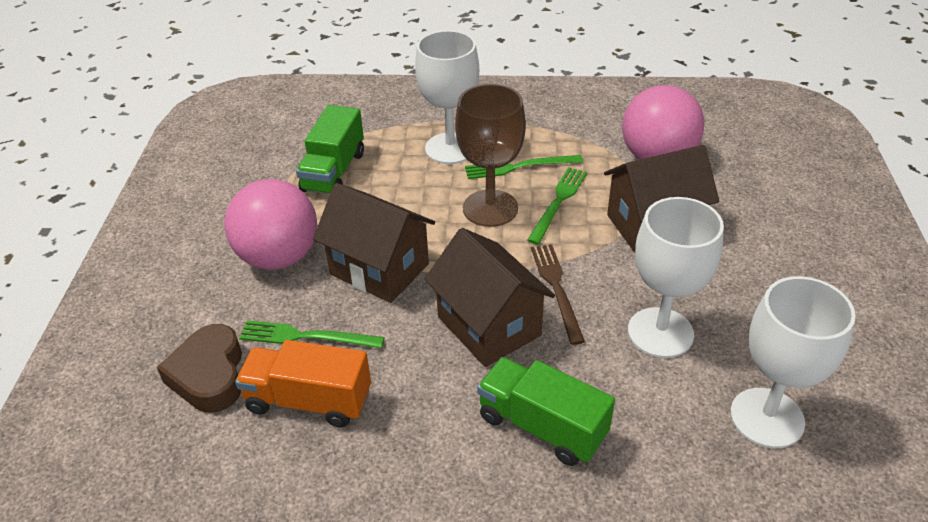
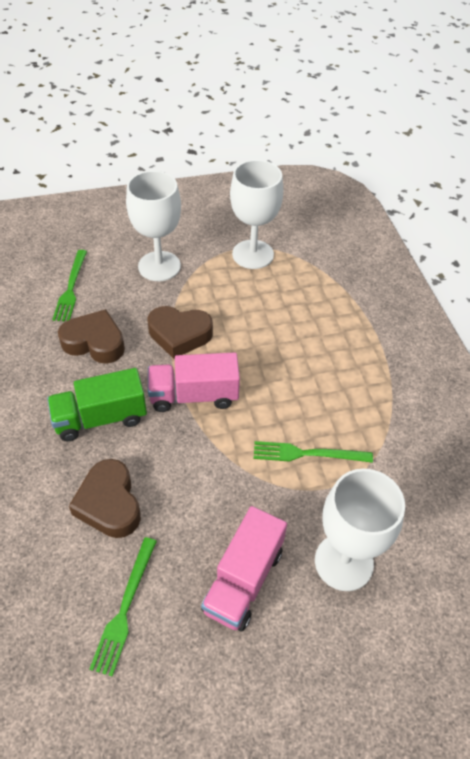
brown fork: 1 -> 0
brown goblet: 1 -> 0
brown heart: 1 -> 3
brown house: 3 -> 0
green truck: 2 -> 1
orange truck: 1 -> 0
pink ball: 2 -> 0
pink truck: 0 -> 2

